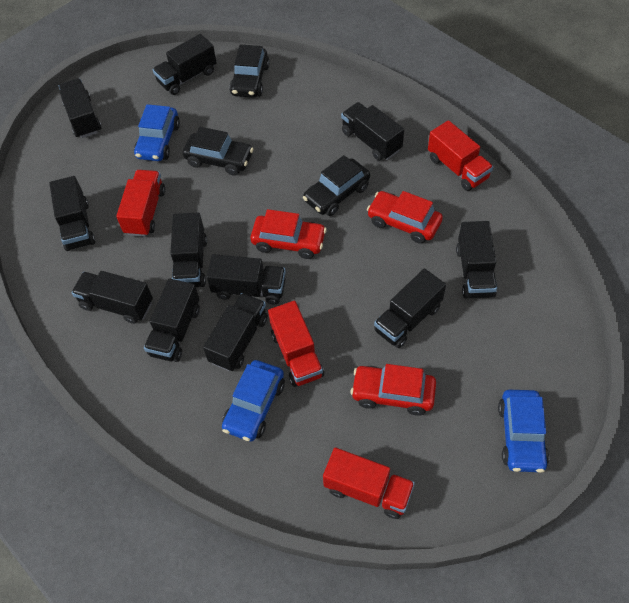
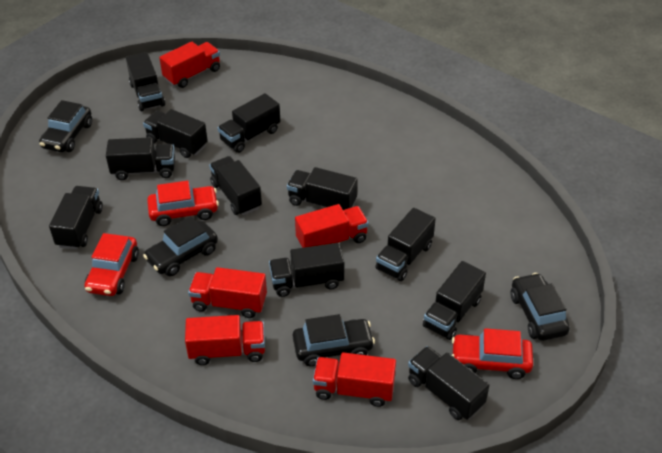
black car: 3 -> 4
blue car: 3 -> 0
red truck: 4 -> 5

